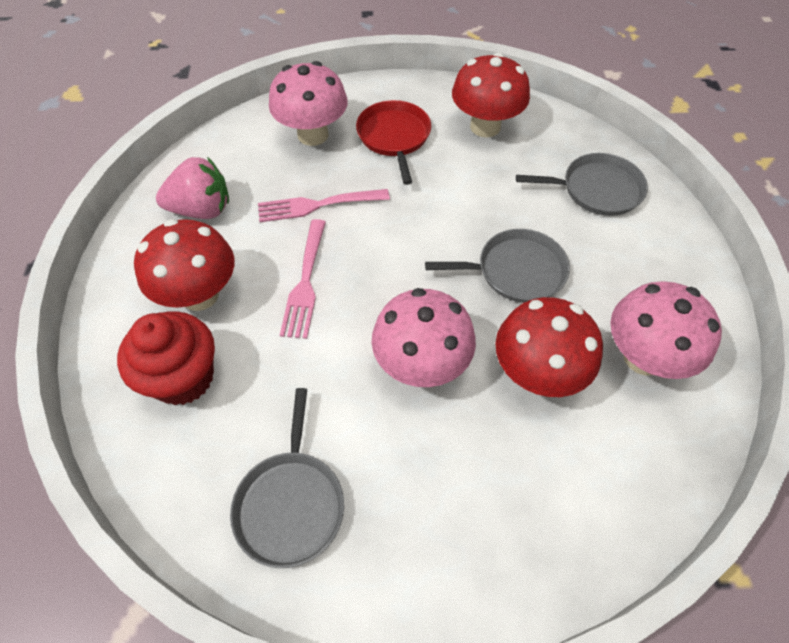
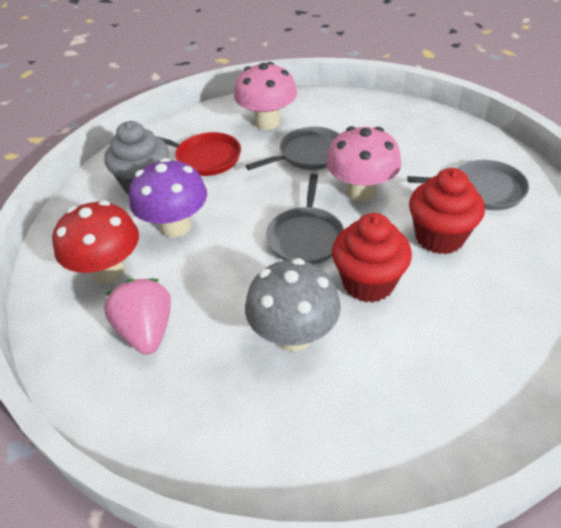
grey cupcake: 0 -> 1
grey mushroom: 0 -> 1
pink fork: 2 -> 0
pink mushroom: 3 -> 2
purple mushroom: 0 -> 1
red cupcake: 1 -> 2
red mushroom: 3 -> 1

